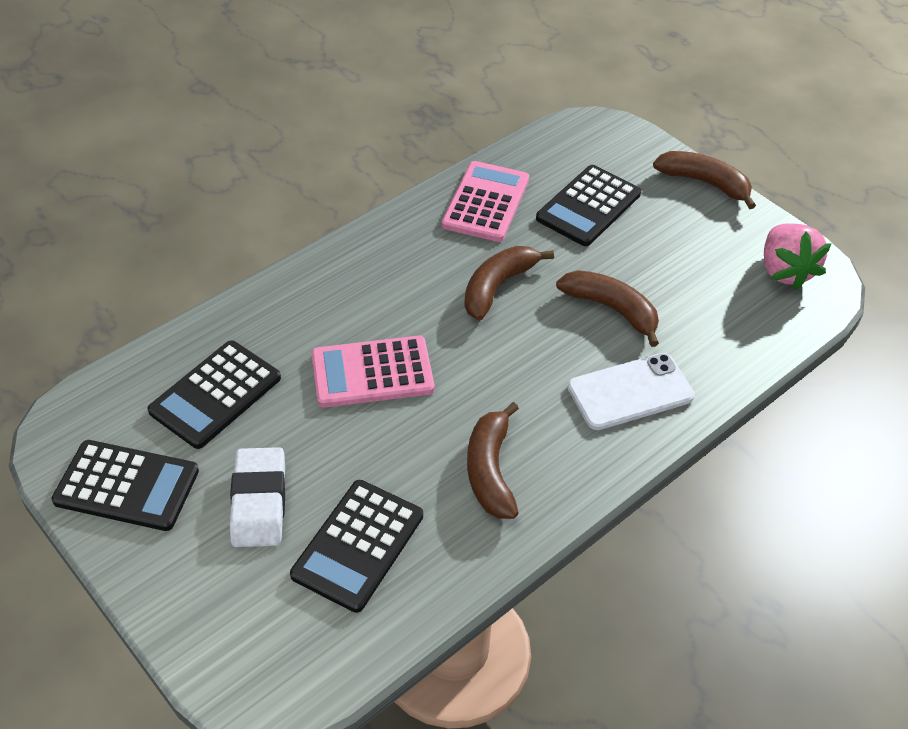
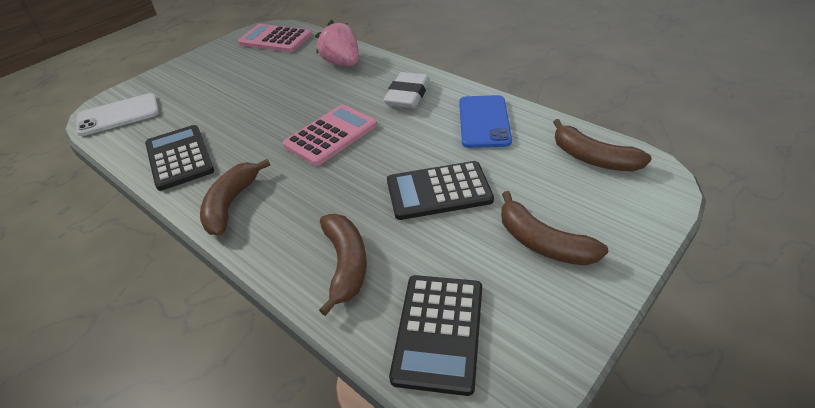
black calculator: 4 -> 3
blue phone: 0 -> 1

